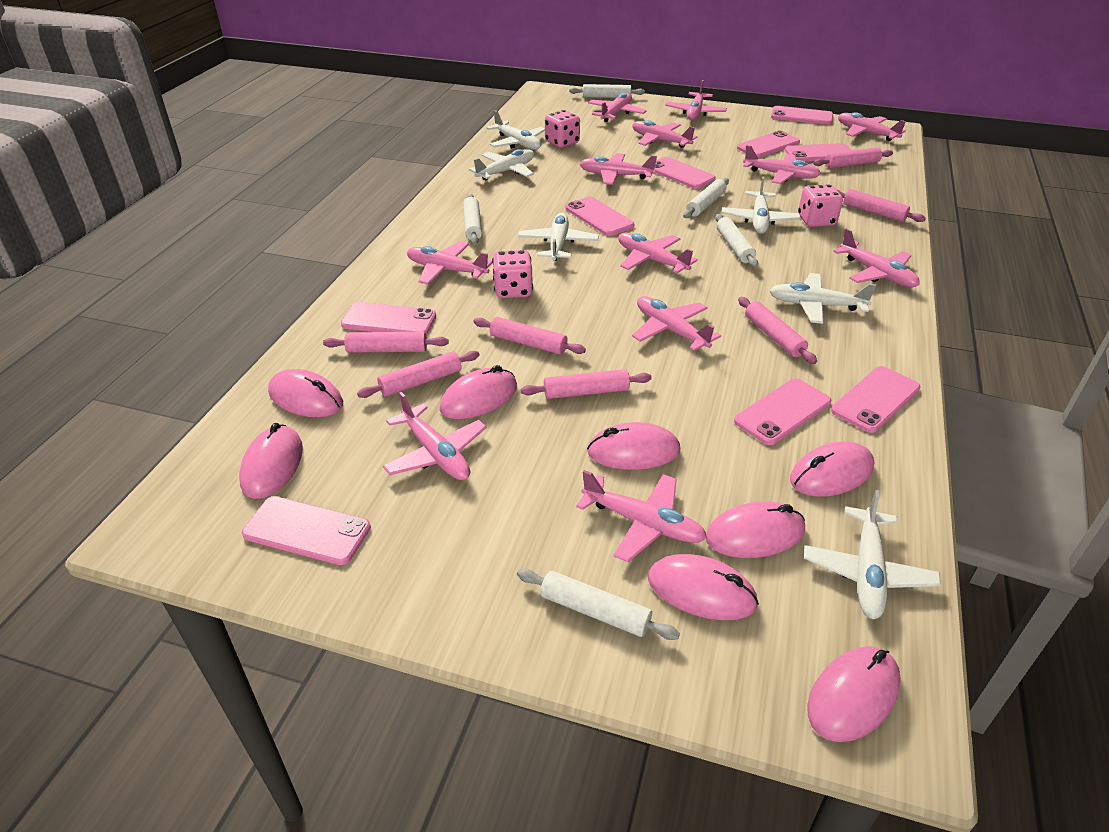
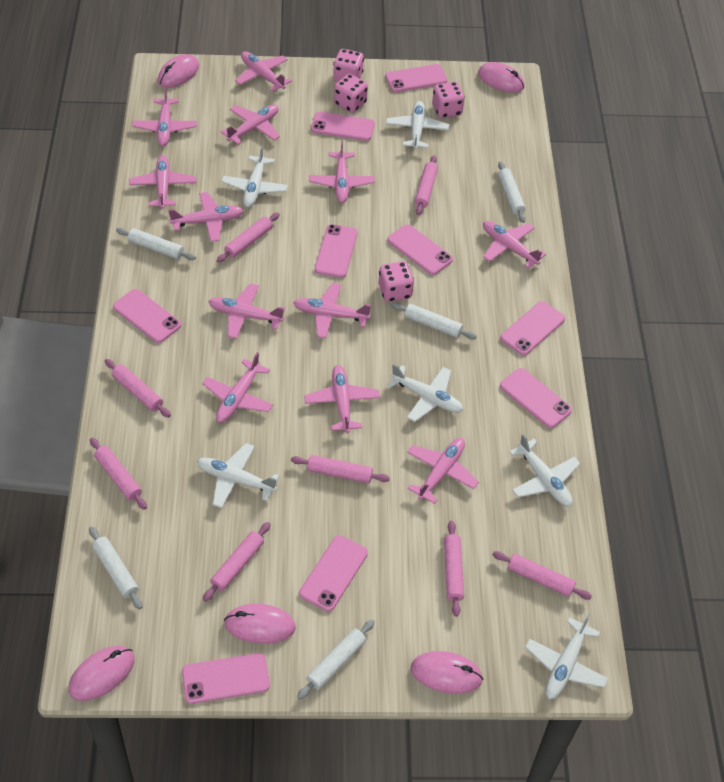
pink dice: 3 -> 4
pink mouse: 8 -> 5
pink rolling pin: 7 -> 8

